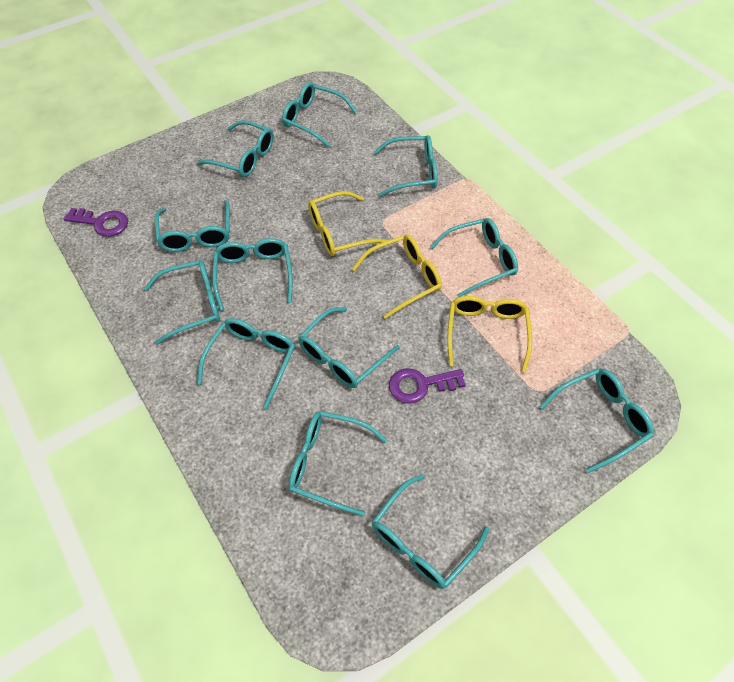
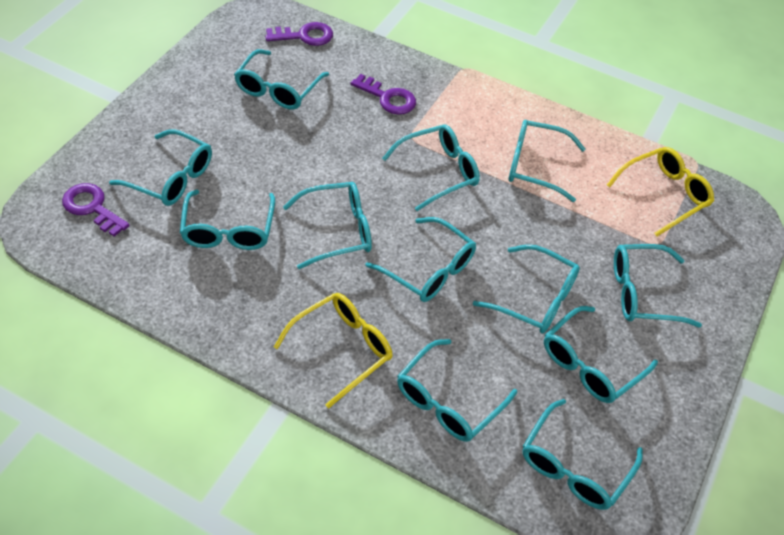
purple key: 2 -> 3
yellow glasses: 3 -> 2

